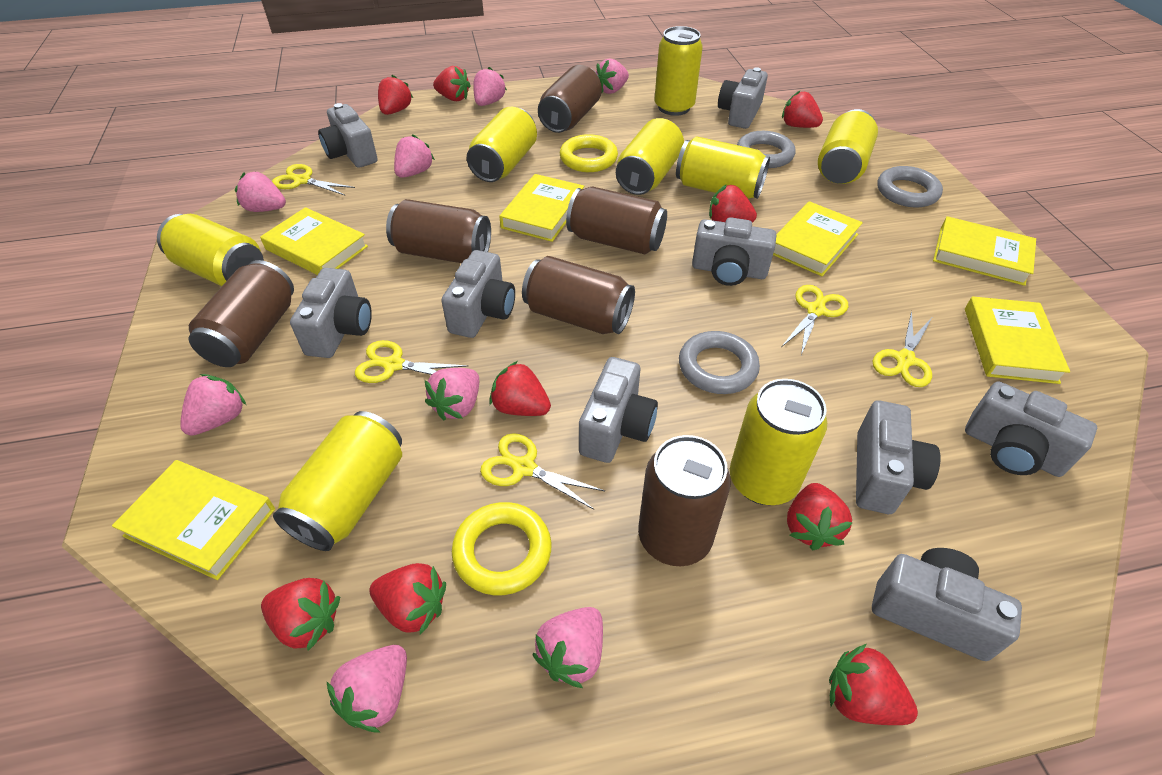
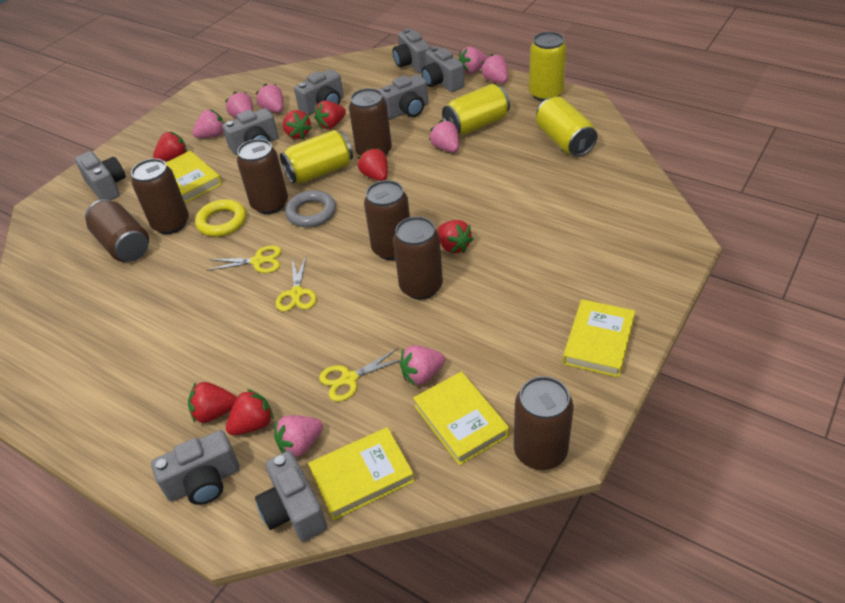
brown can: 6 -> 7
grey camera: 9 -> 8
grey ring: 3 -> 1
red strawberry: 9 -> 7
yellow book: 6 -> 4
yellow can: 8 -> 4
yellow ring: 2 -> 1
yellow scissors: 5 -> 3

